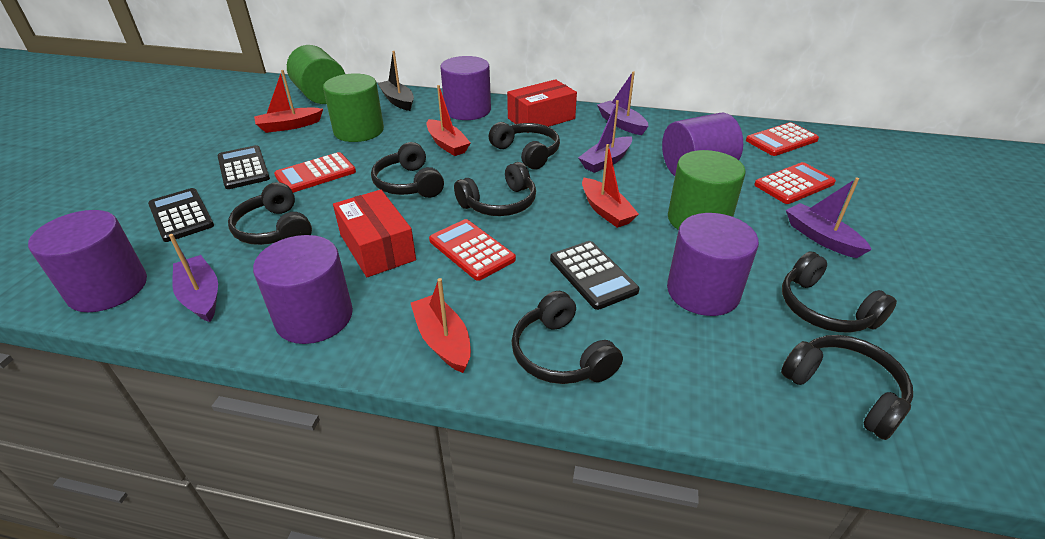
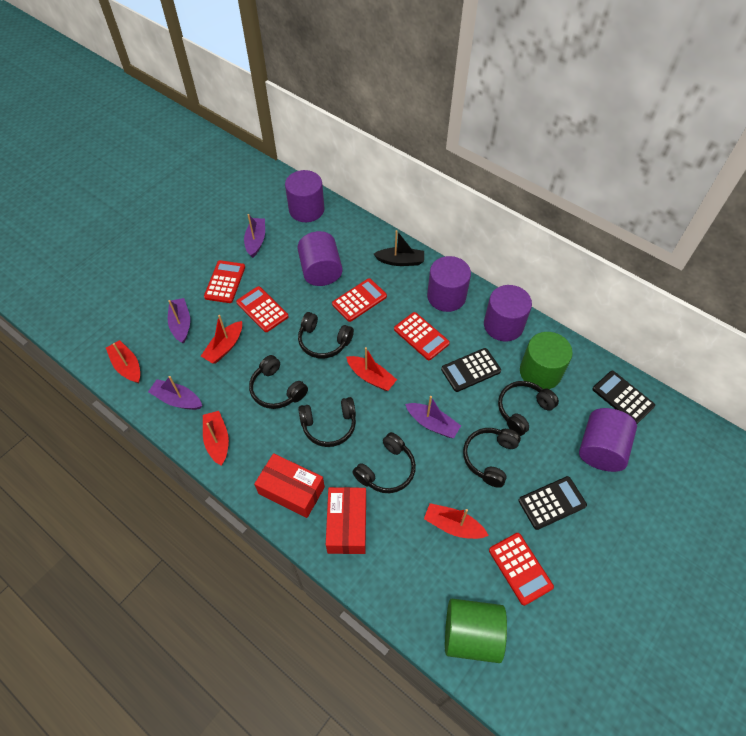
black headphones: 7 -> 6
green cylinder: 3 -> 2
red boat: 4 -> 5
red calculator: 4 -> 5

